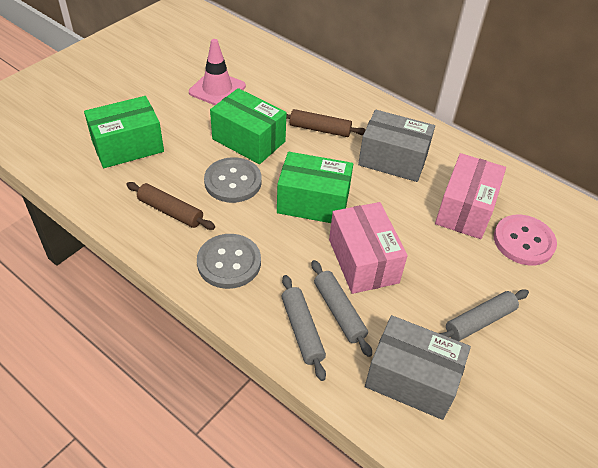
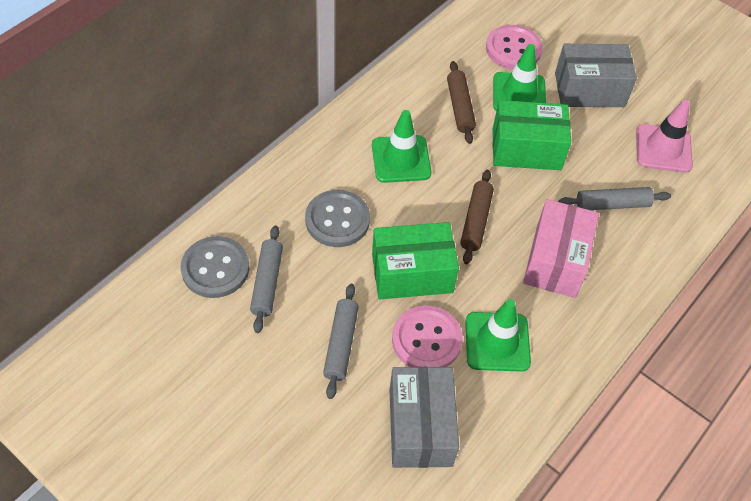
green box: 3 -> 2
green traffic cone: 0 -> 3
pink box: 2 -> 1
pink button: 1 -> 2

